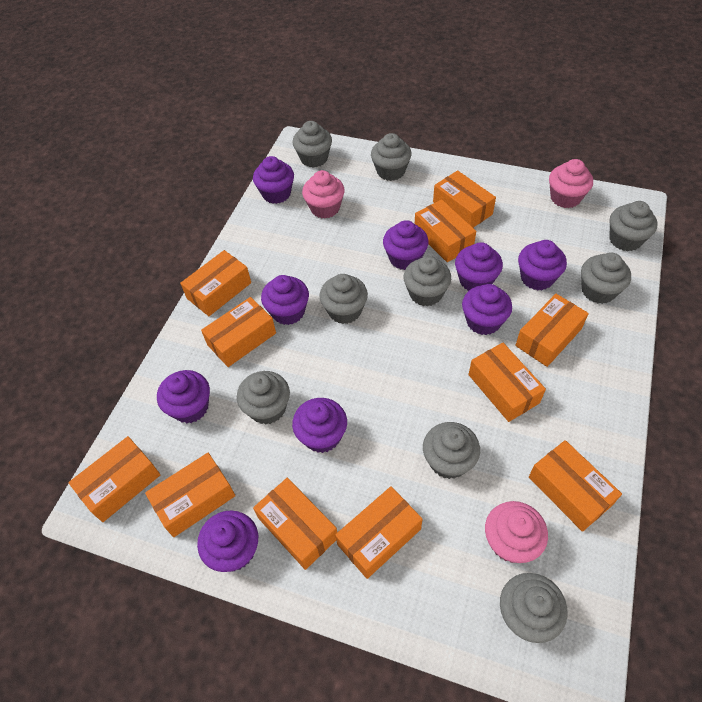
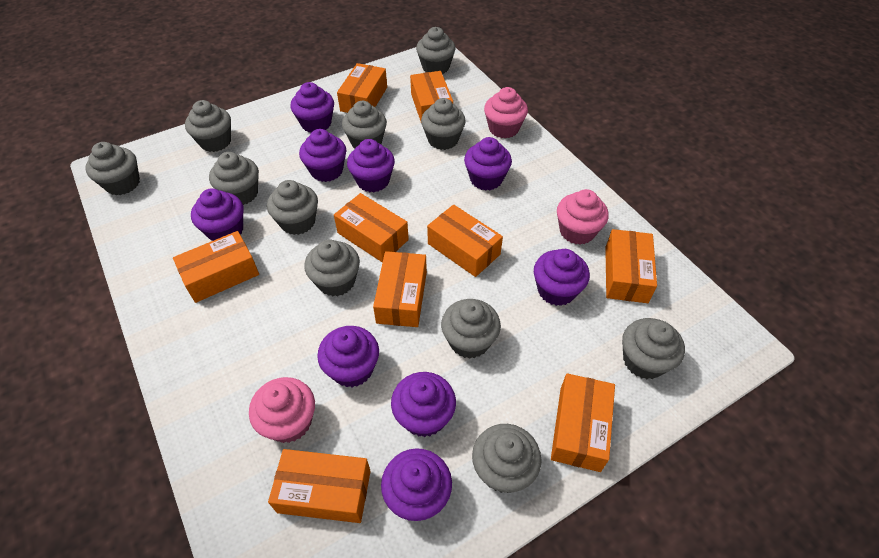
grey cupcake: 9 -> 11
orange box: 11 -> 9

